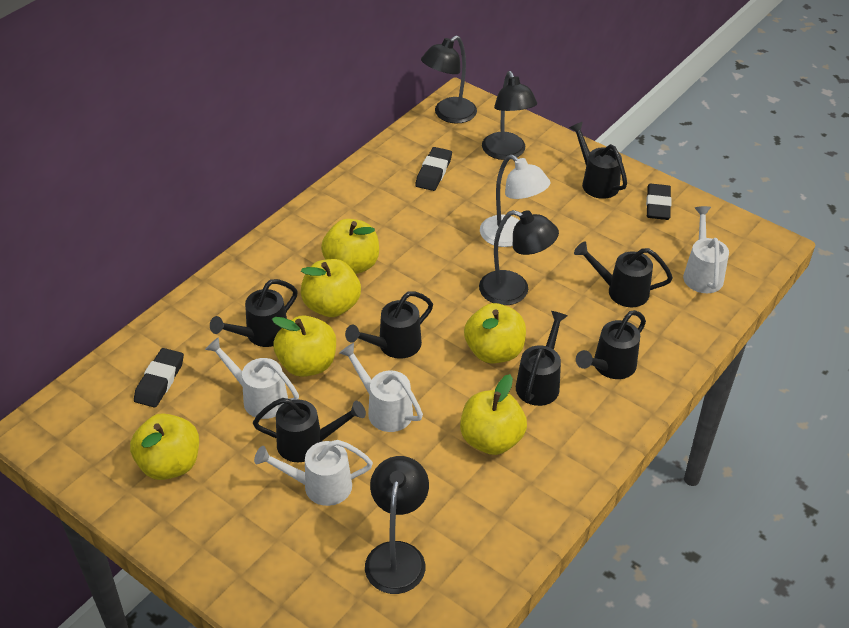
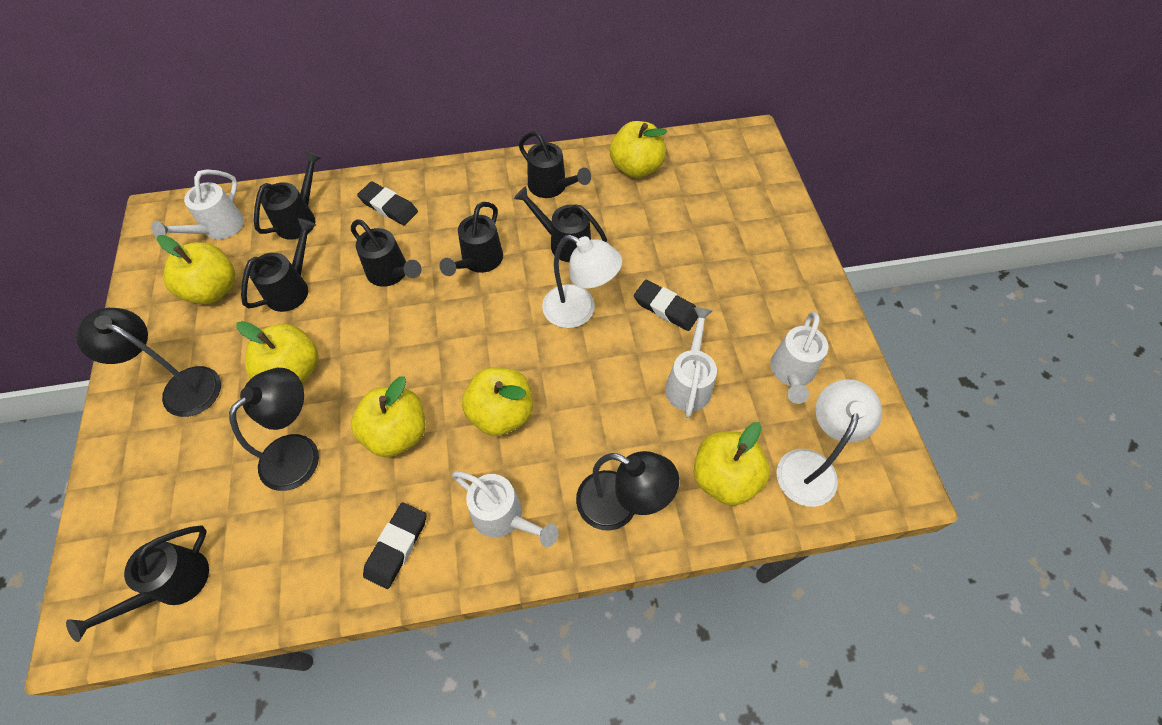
black lamp: 4 -> 3
white lamp: 1 -> 2

